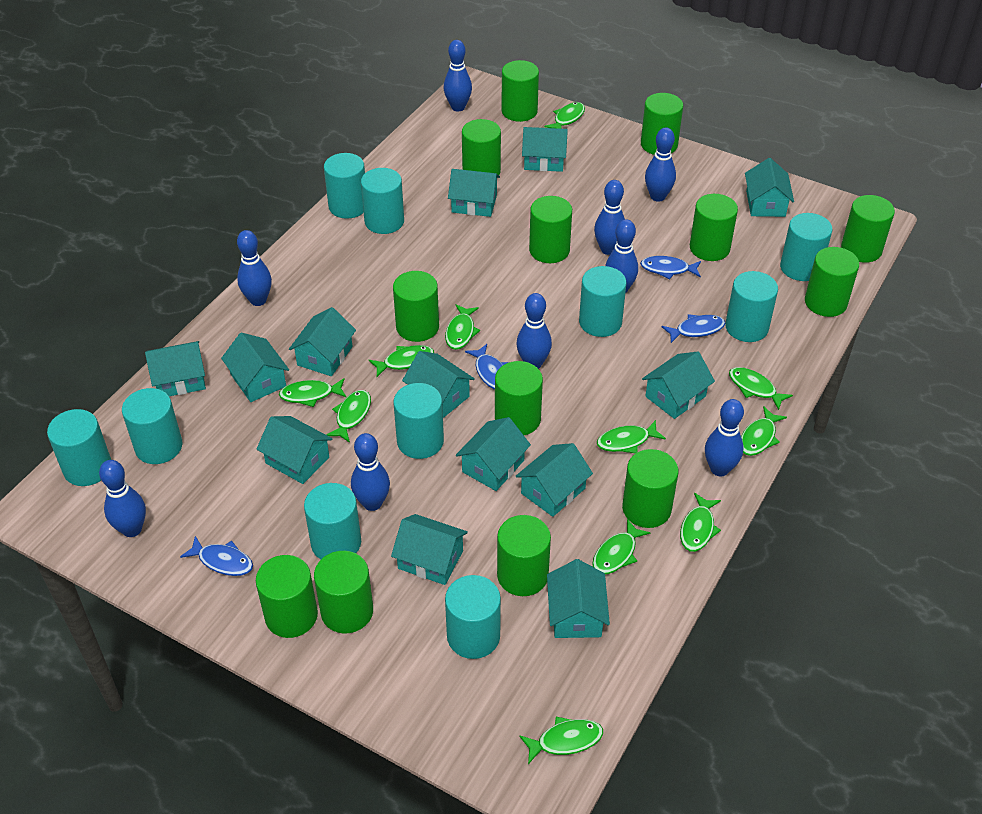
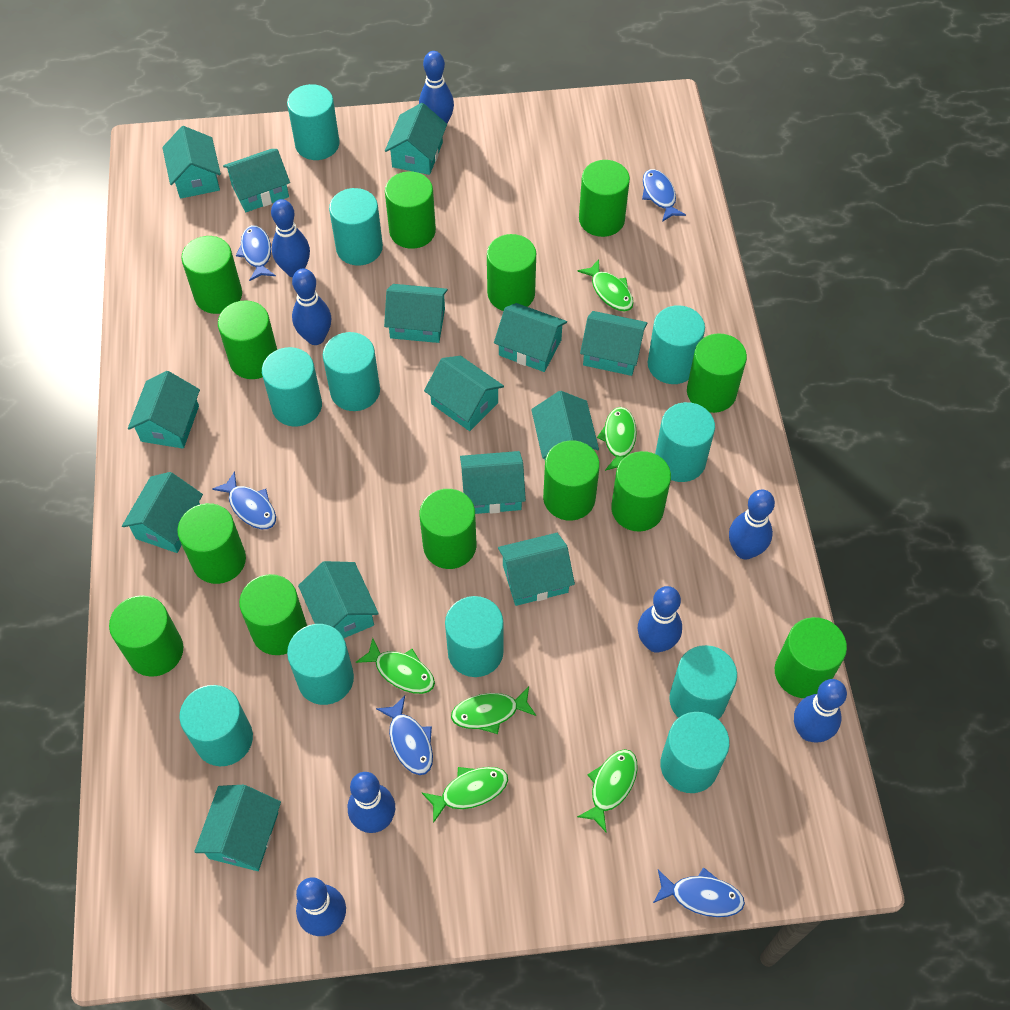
blue bowling pin: 9 -> 8
blue fish: 4 -> 5
green fish: 11 -> 6
turquoise cylinder: 10 -> 11
turquoise house: 13 -> 14

